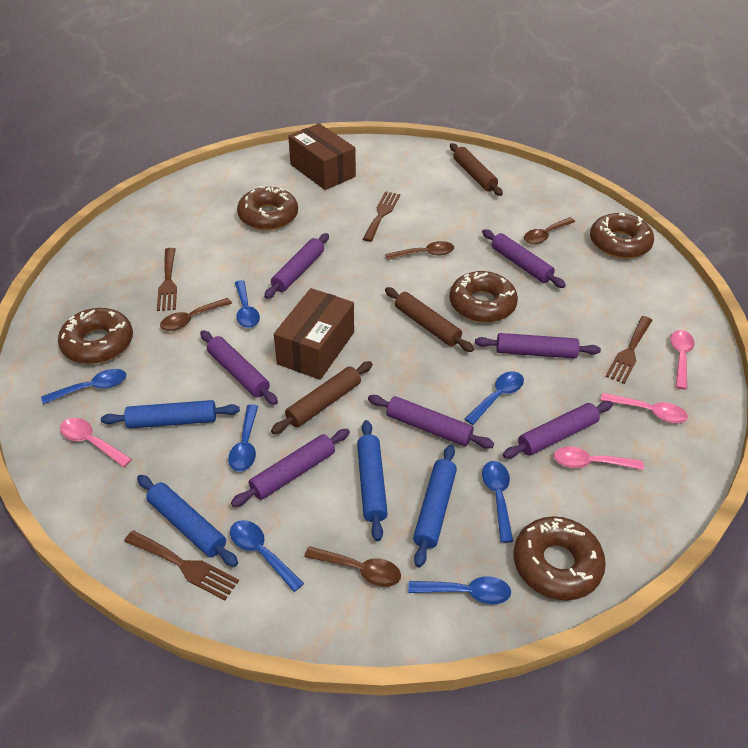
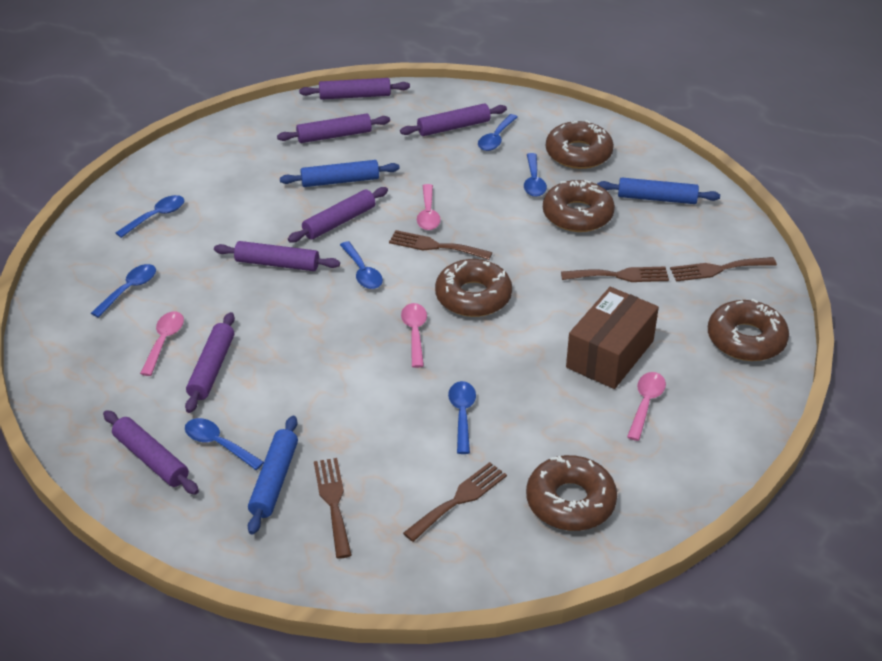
blue rolling pin: 4 -> 3
brown box: 2 -> 1
brown fork: 4 -> 5
brown rolling pin: 3 -> 0
brown spoon: 4 -> 0

